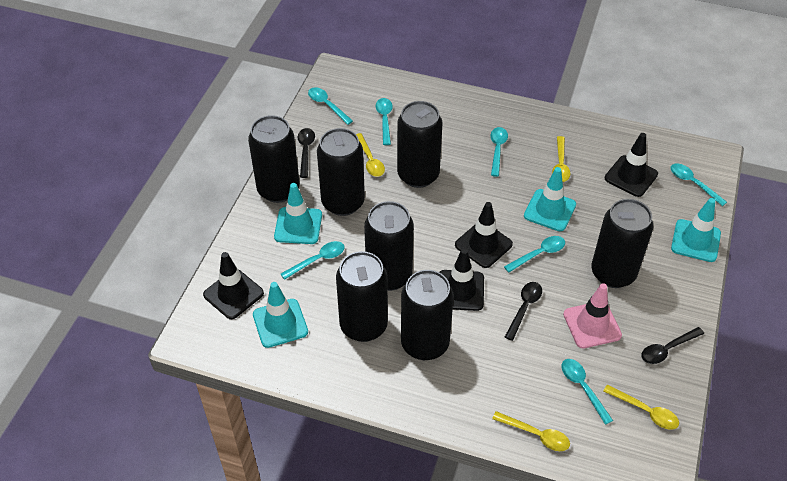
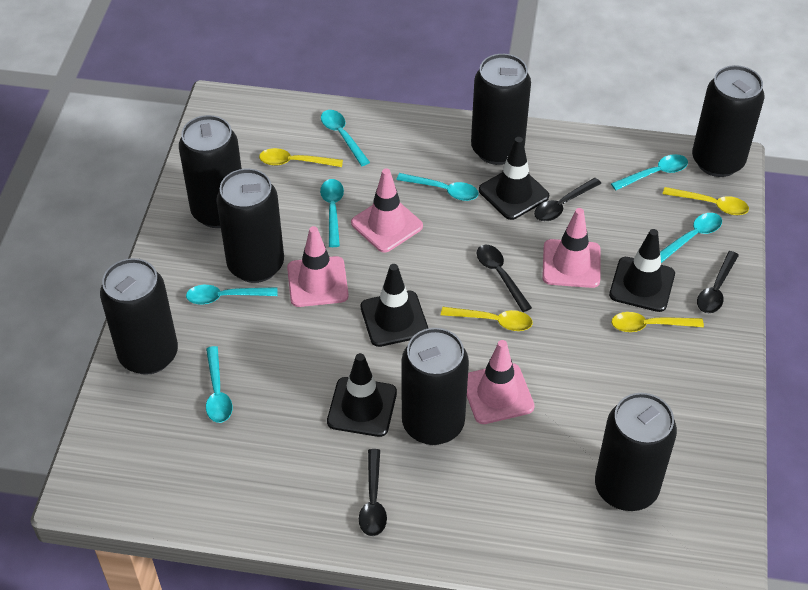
black spoon: 3 -> 4
pink traffic cone: 1 -> 4
turquoise traffic cone: 4 -> 0

